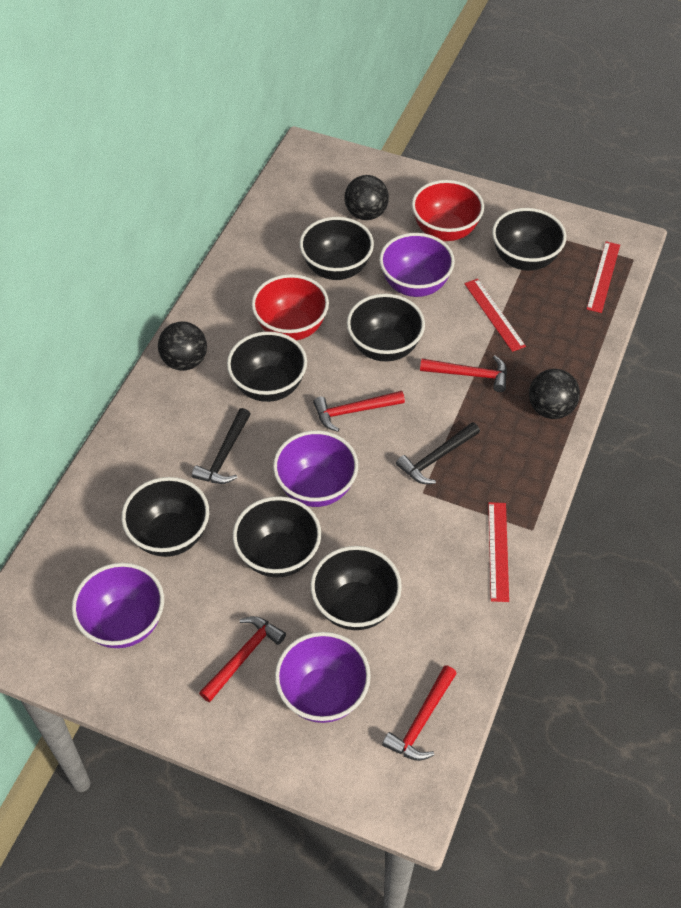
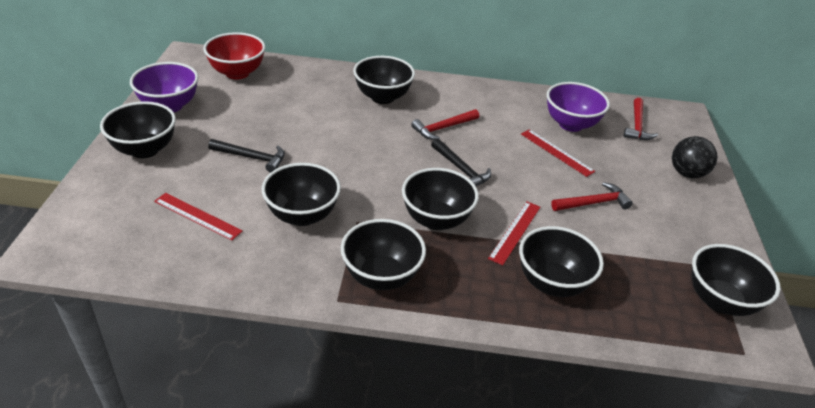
black ball: 3 -> 1
purple bowl: 4 -> 2
red bowl: 2 -> 1
red hammer: 4 -> 3

